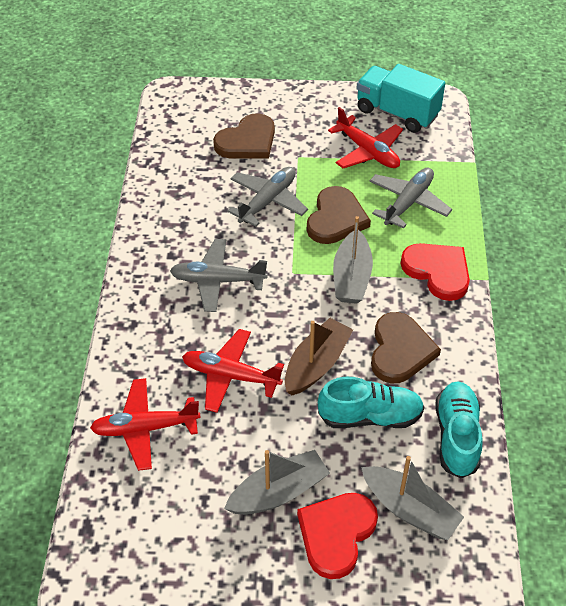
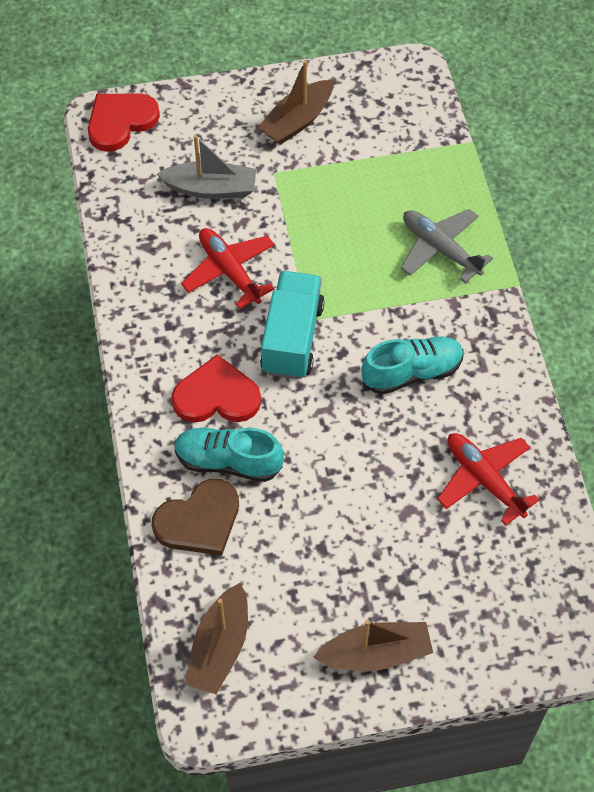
brown boat: 1 -> 3
brown heart: 3 -> 1
grey boat: 3 -> 1
grey plane: 3 -> 1
red plane: 3 -> 2

